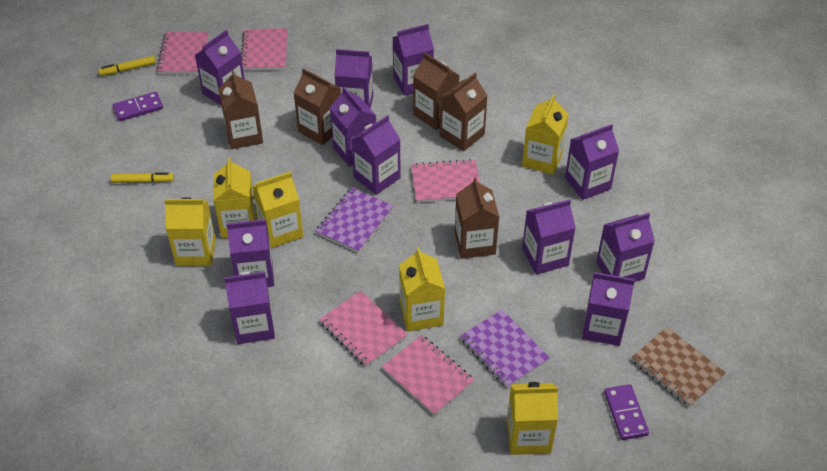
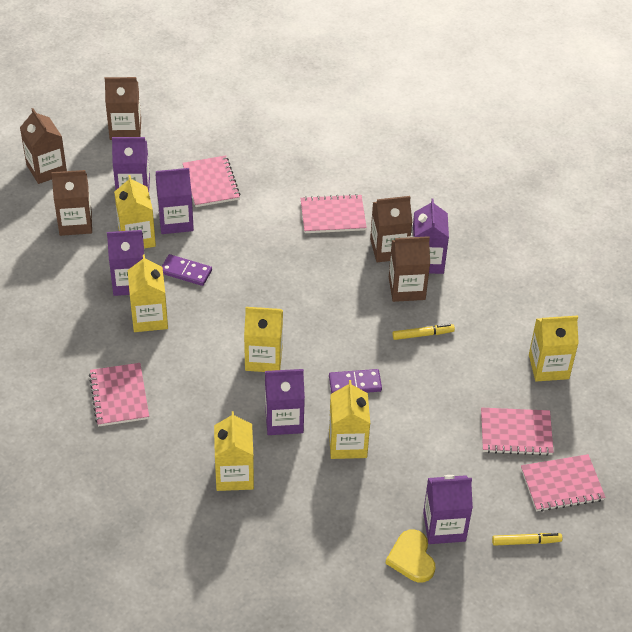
brown notebook: 1 -> 0
purple carton: 11 -> 6
purple notebook: 2 -> 0
yellow heart: 0 -> 1

